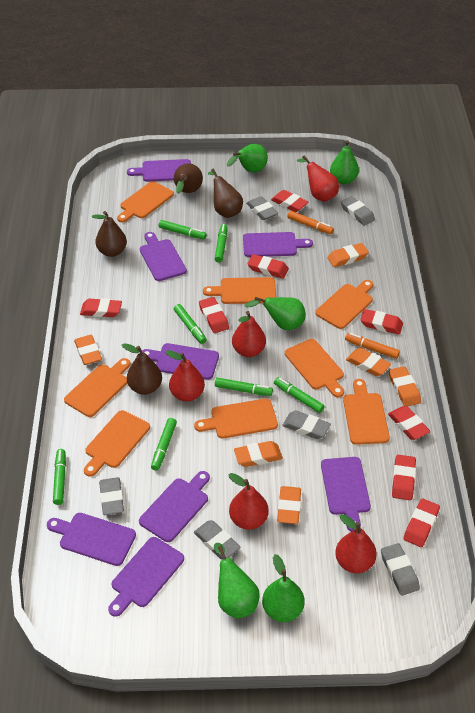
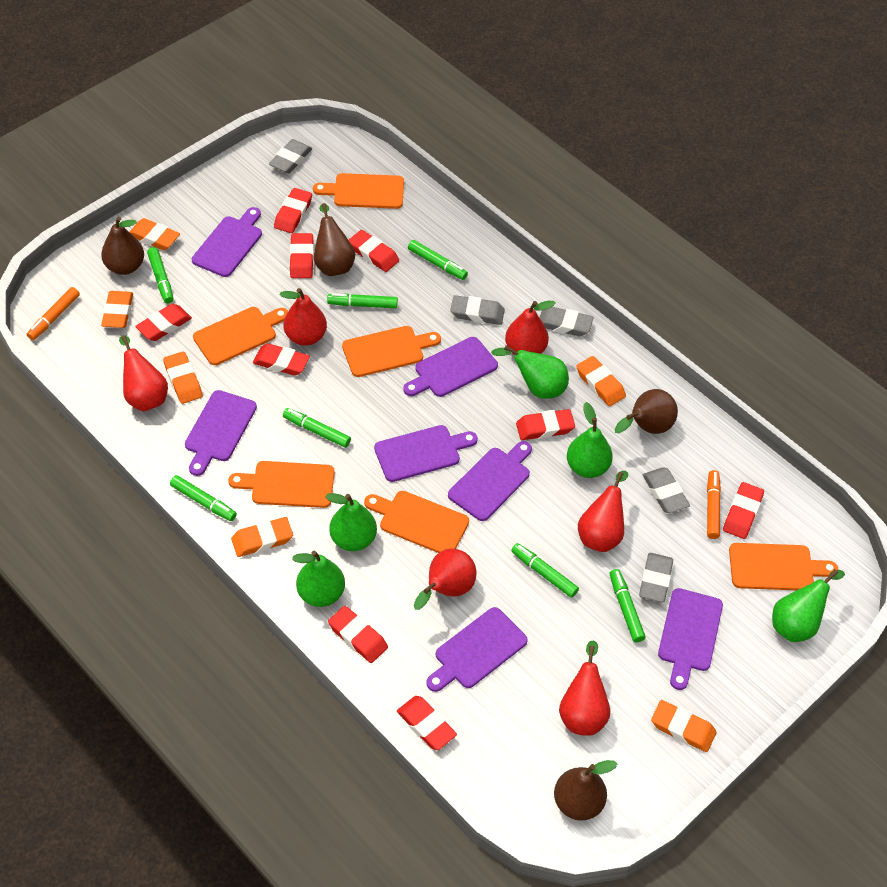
grey eraser: 6 -> 5
orange cutting board: 8 -> 6
purple cutting board: 8 -> 7
red eraser: 8 -> 9
red pear: 5 -> 6

